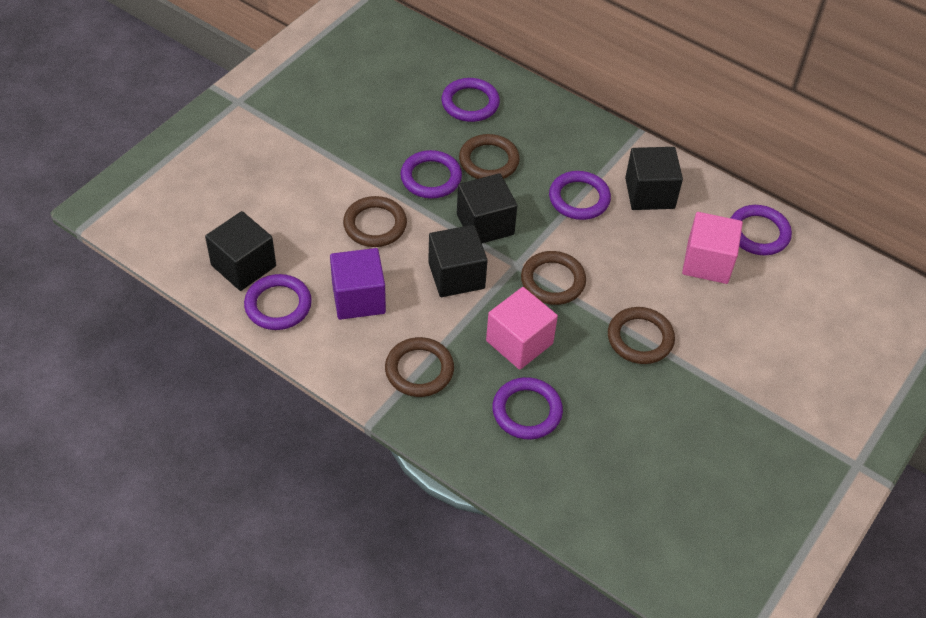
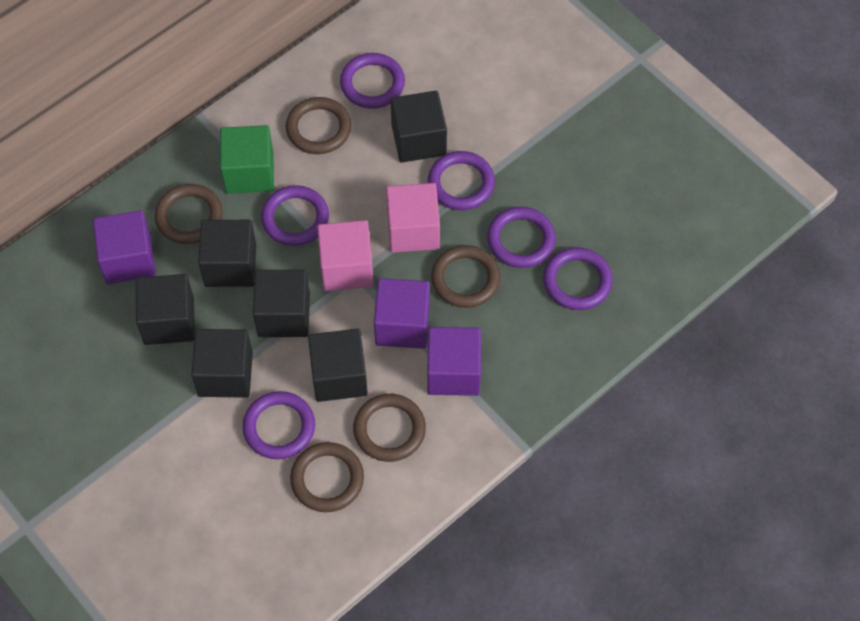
black cube: 4 -> 6
green cube: 0 -> 1
purple cube: 1 -> 3

